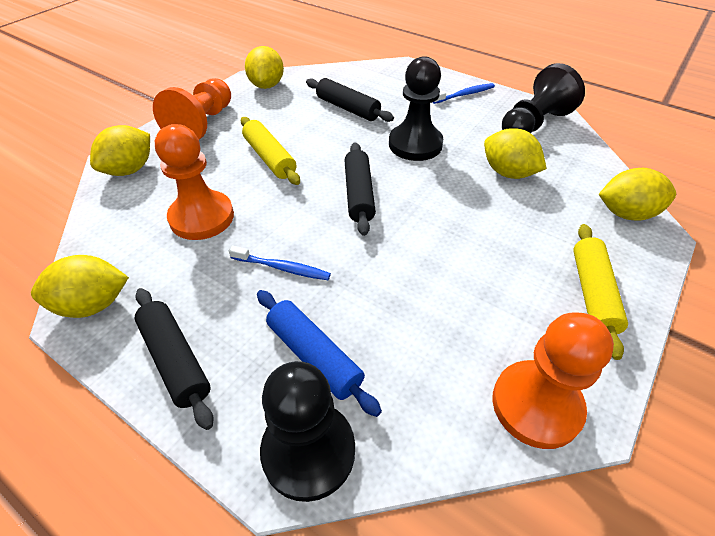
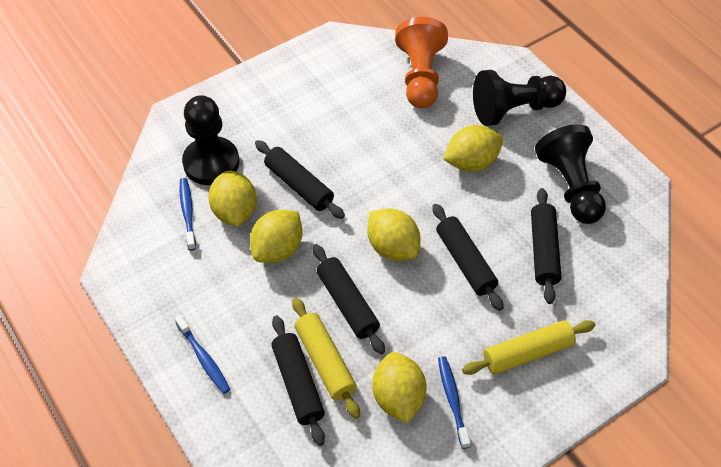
black rolling pin: 3 -> 5
blue rolling pin: 1 -> 0
blue toothbrush: 2 -> 3
orange pawn: 3 -> 1

